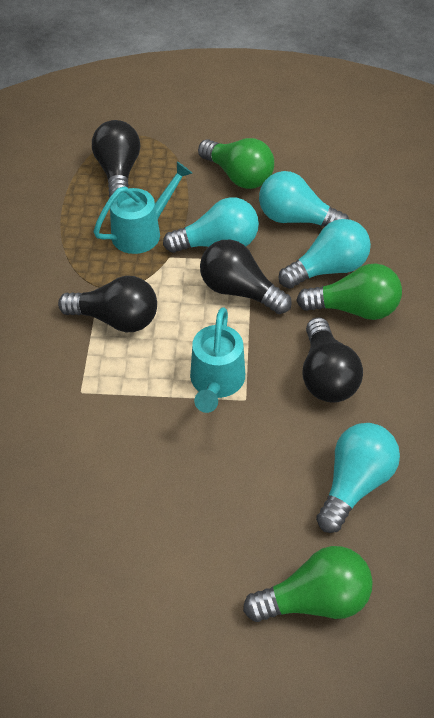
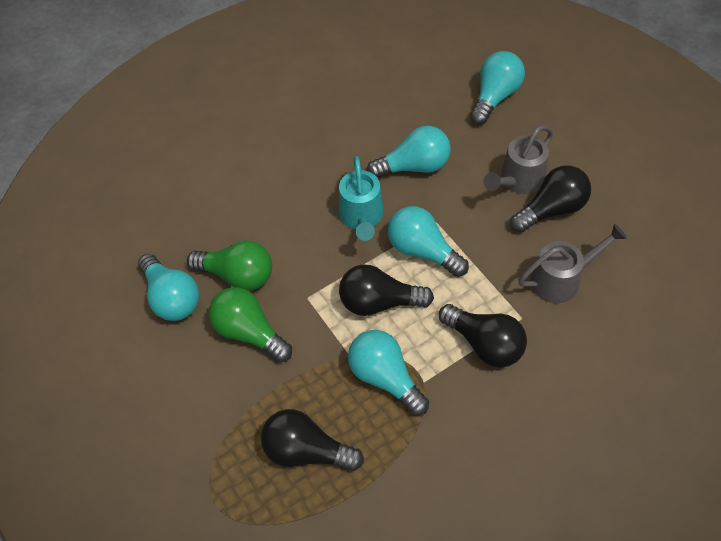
green light bulb: 3 -> 2
grey watering can: 0 -> 2
turquoise light bulb: 4 -> 5
turquoise watering can: 2 -> 1

